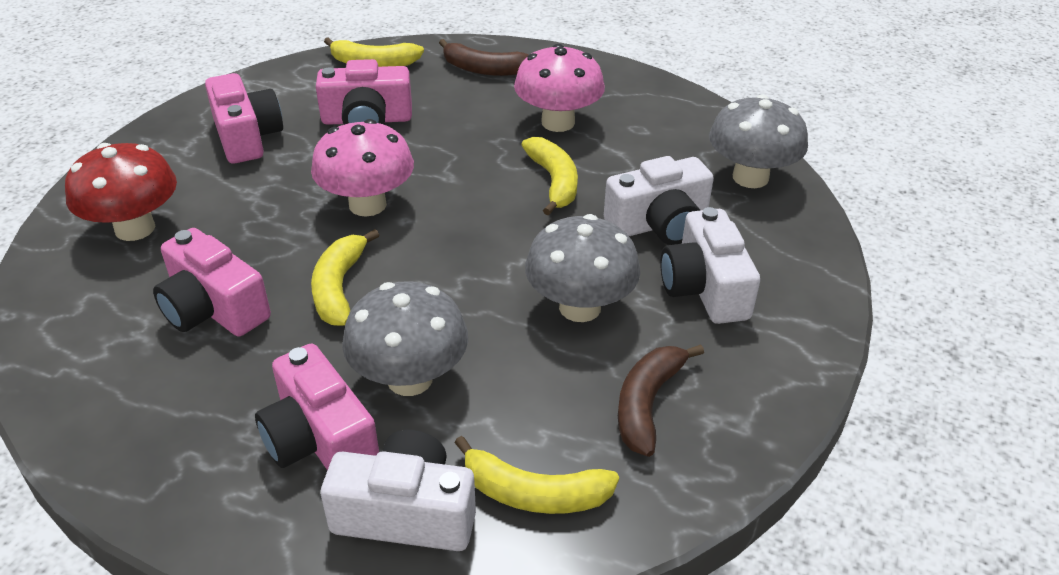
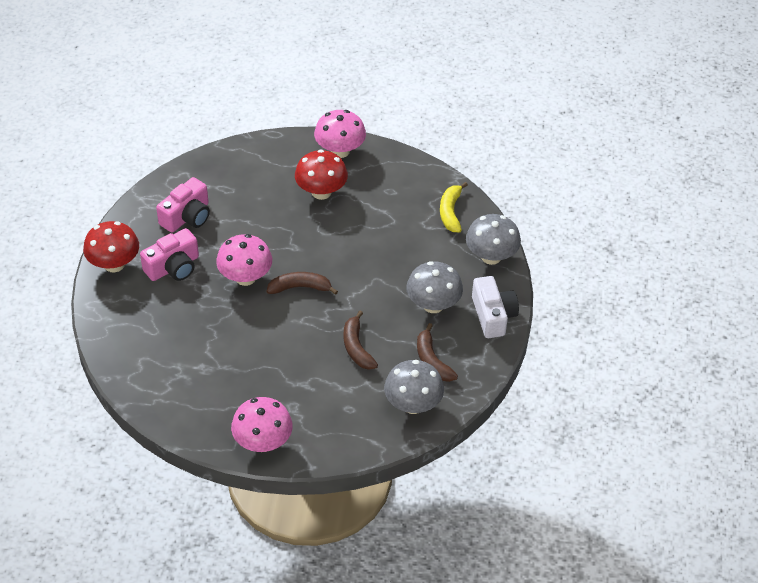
brown banana: 2 -> 3
pink camera: 4 -> 2
pink mushroom: 2 -> 3
red mushroom: 1 -> 2
white camera: 3 -> 1
yellow banana: 4 -> 1

